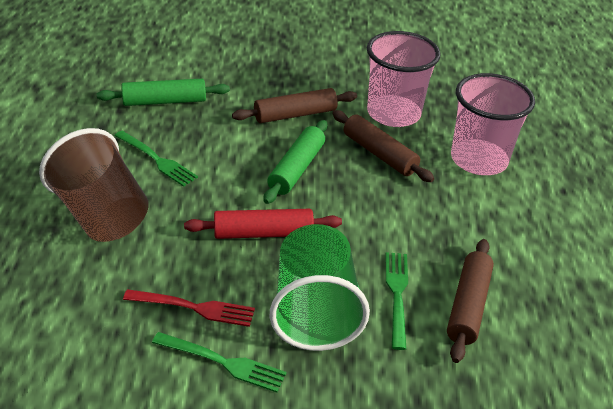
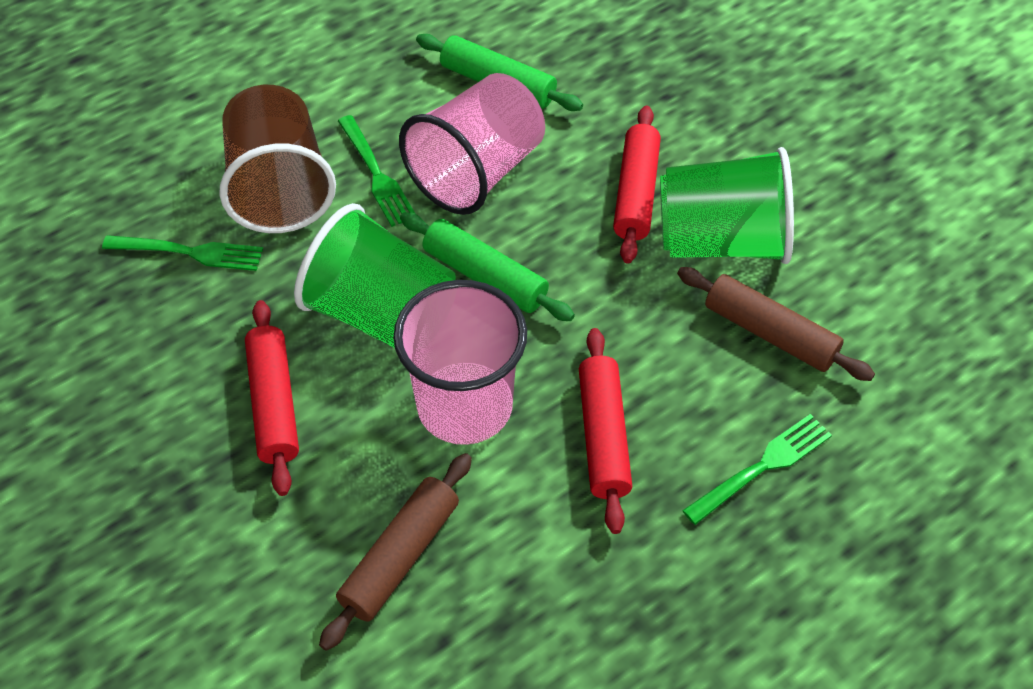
brown rolling pin: 3 -> 2
green cup: 1 -> 2
red fork: 1 -> 0
red rolling pin: 1 -> 3

